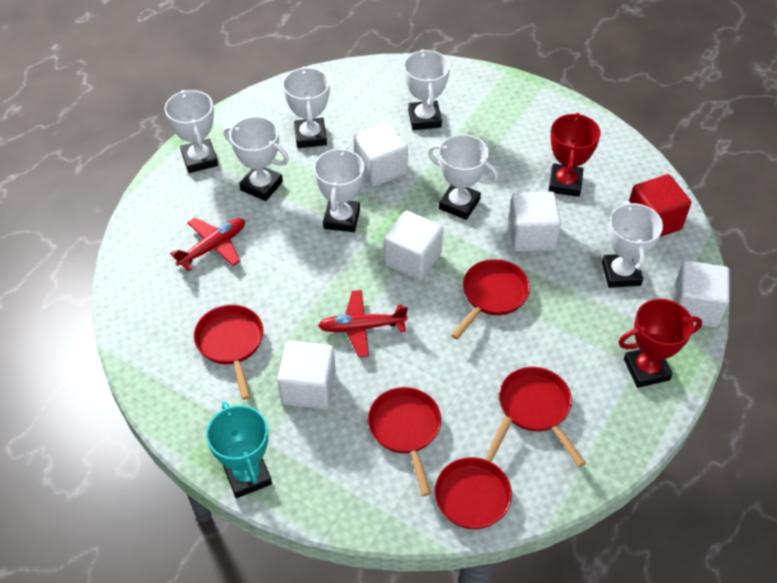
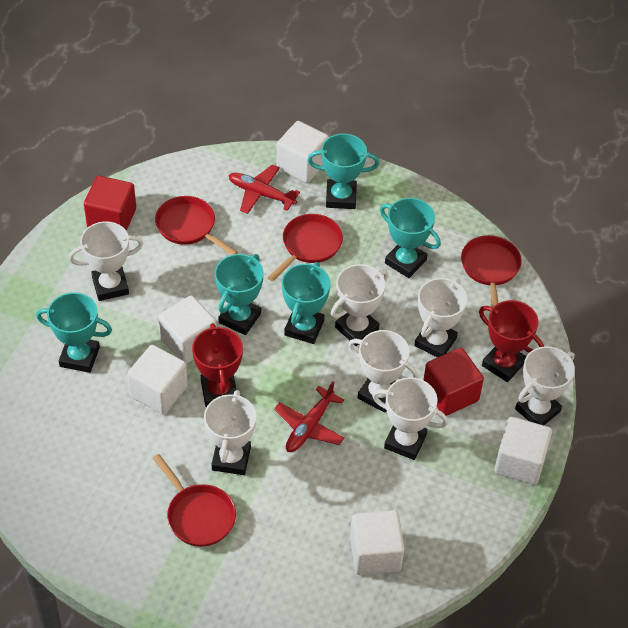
red cube: 1 -> 2
red pan: 5 -> 4
turquoise trophy: 1 -> 5

